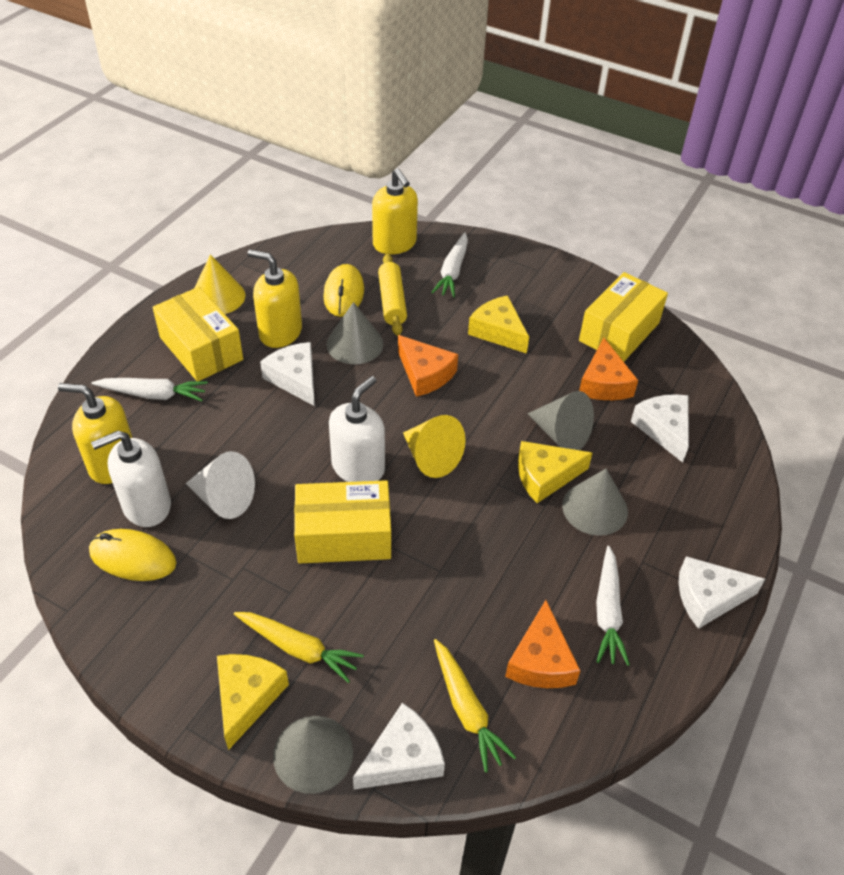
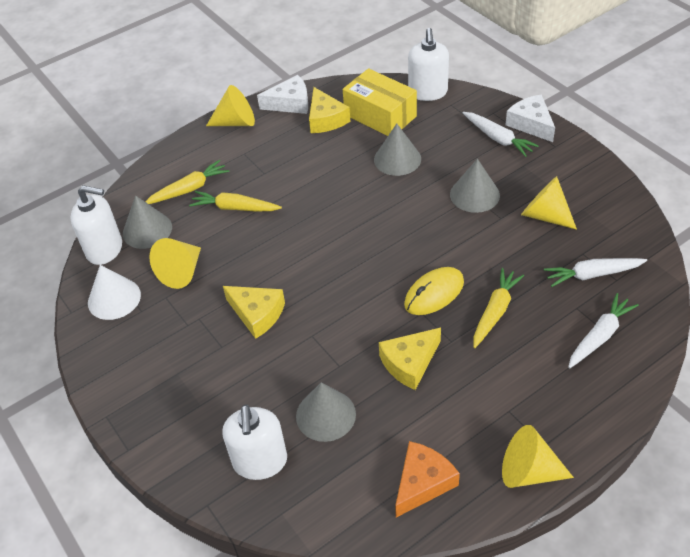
orange cheese: 3 -> 1
white cheese: 4 -> 2
white soap dispenser: 2 -> 3
yellow box: 3 -> 1
yellow carrot: 2 -> 3
yellow cone: 2 -> 4
yellow mouse: 2 -> 1
yellow rolling pin: 1 -> 0
yellow soap dispenser: 3 -> 0

